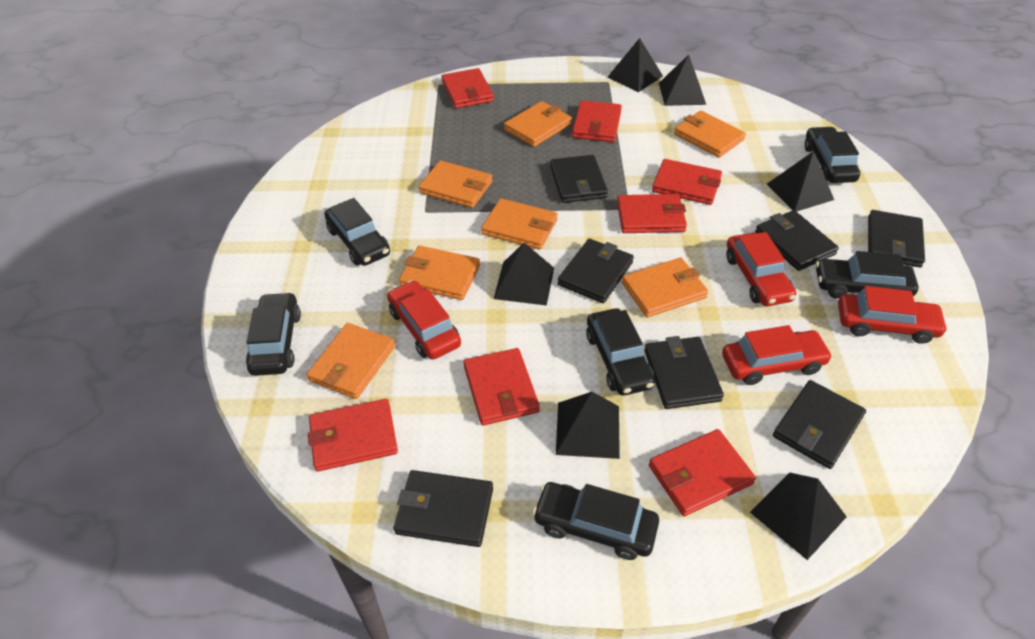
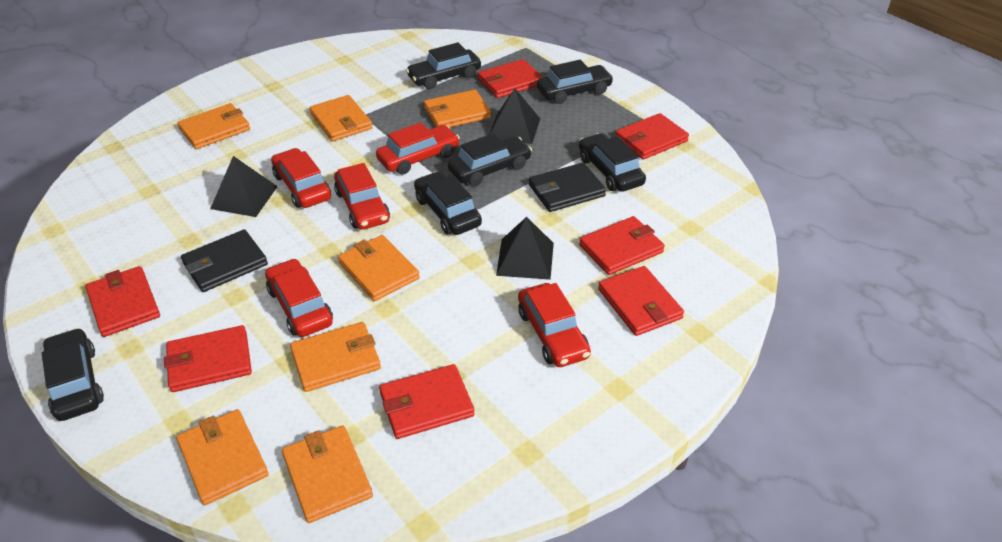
black pyramid: 6 -> 3
black wallet: 7 -> 2
red car: 4 -> 5

